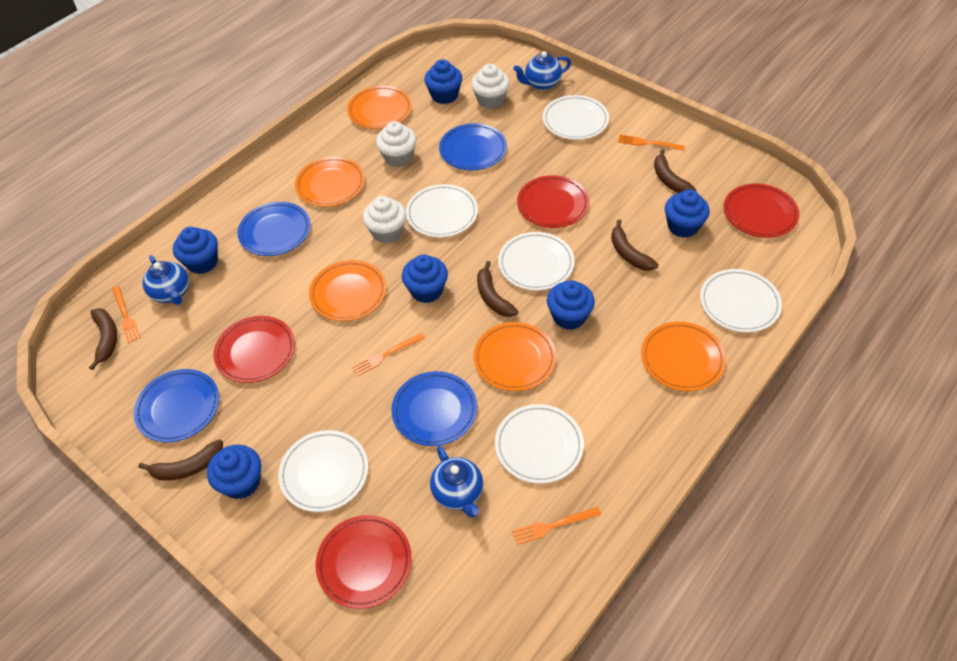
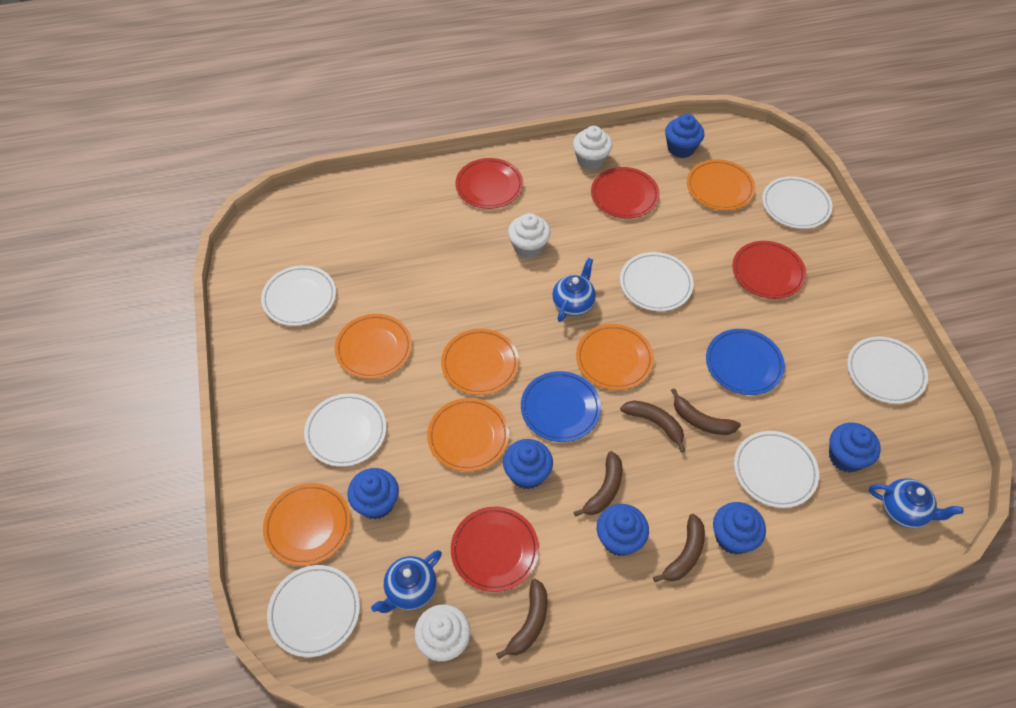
blue plate: 4 -> 2
orange fork: 4 -> 0
orange plate: 5 -> 6
white plate: 6 -> 7

